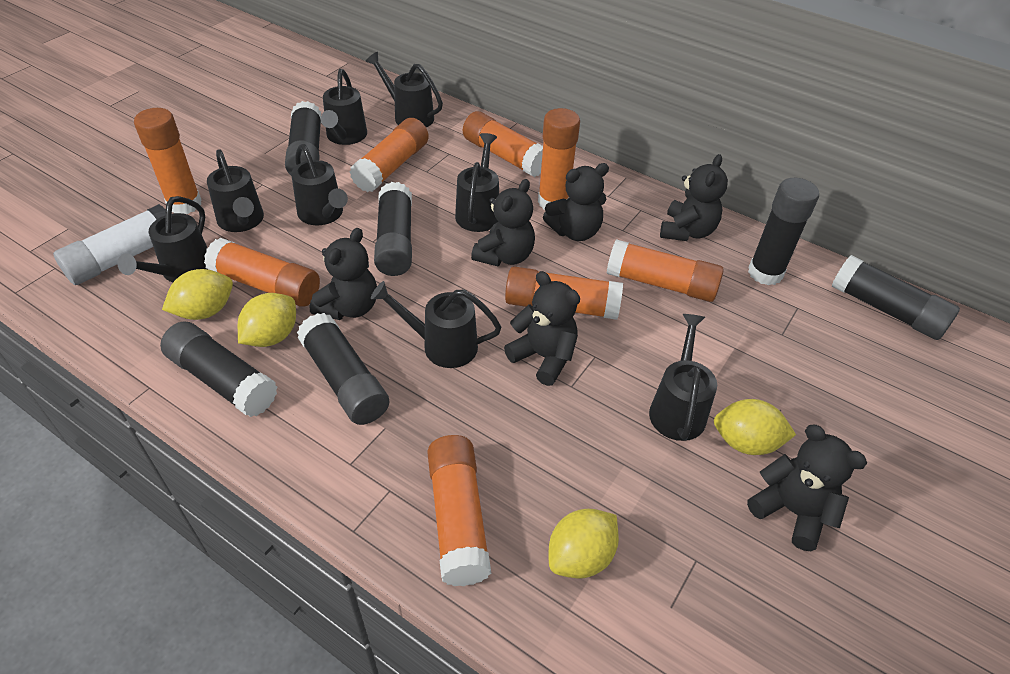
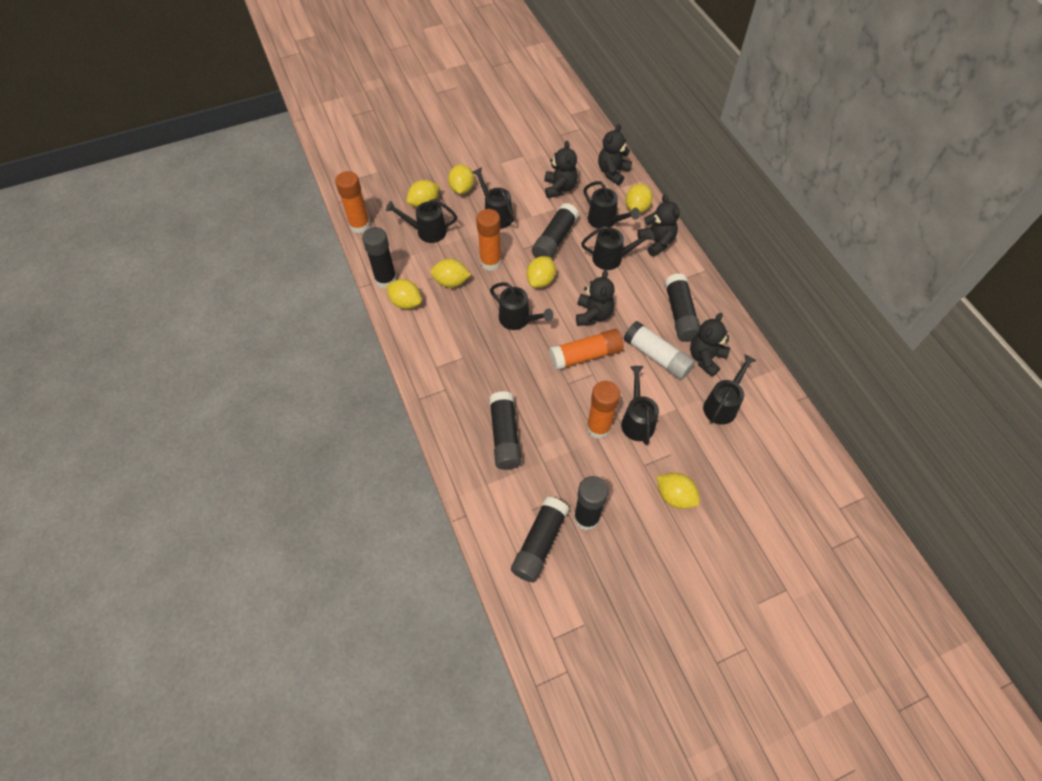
black teddy bear: 6 -> 5
black watering can: 8 -> 7
orange glue stick: 8 -> 4
yellow lemon: 4 -> 7

